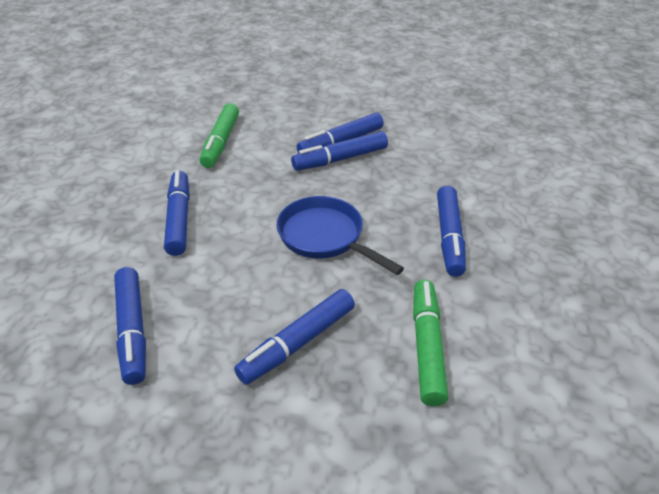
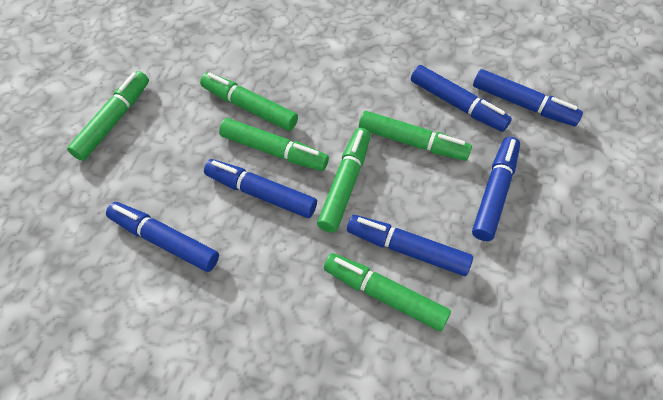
blue pan: 1 -> 0
green marker: 2 -> 6

